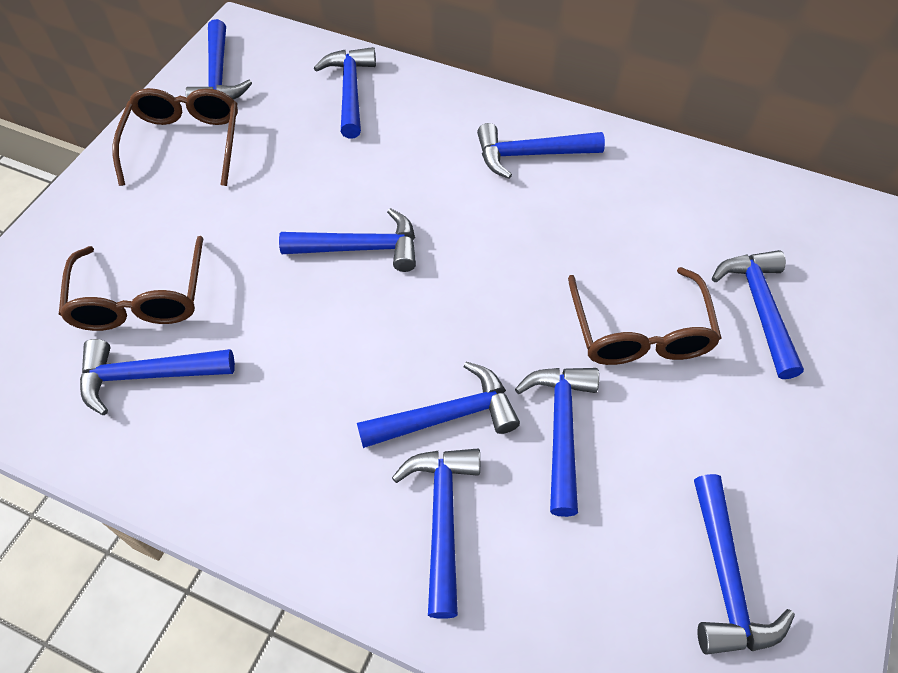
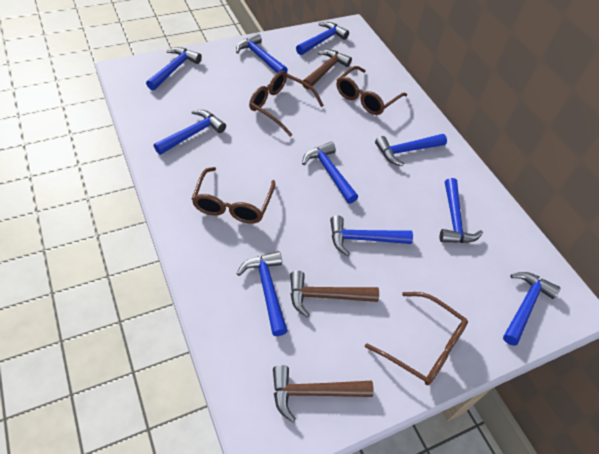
brown glasses: 3 -> 4
brown hammer: 0 -> 3

